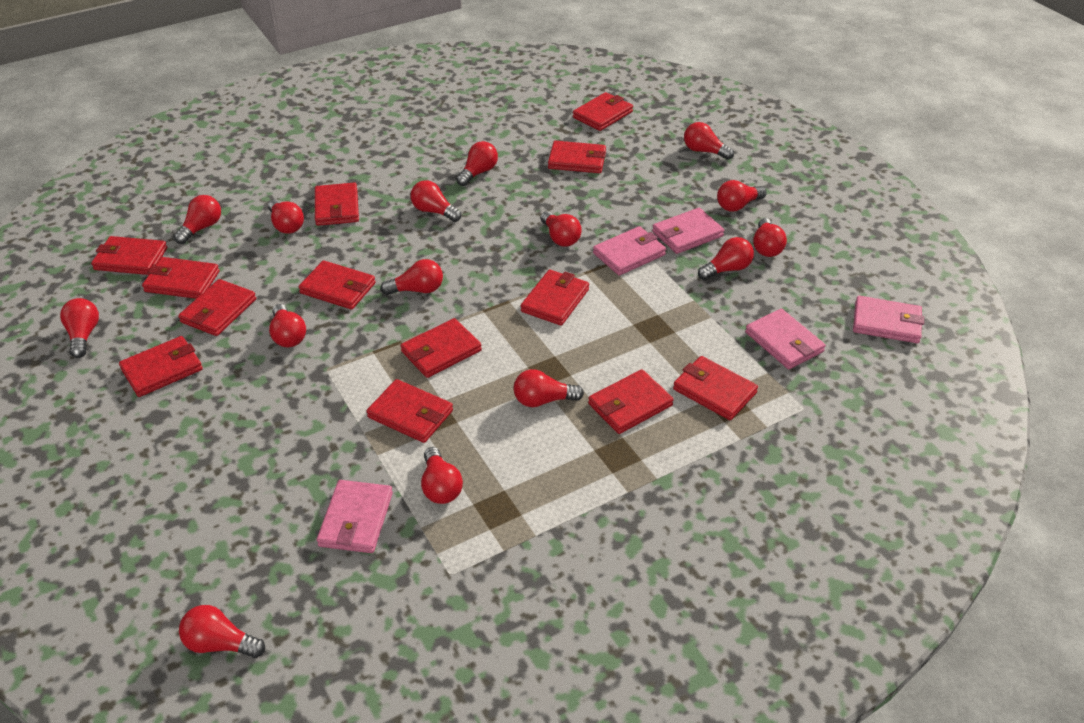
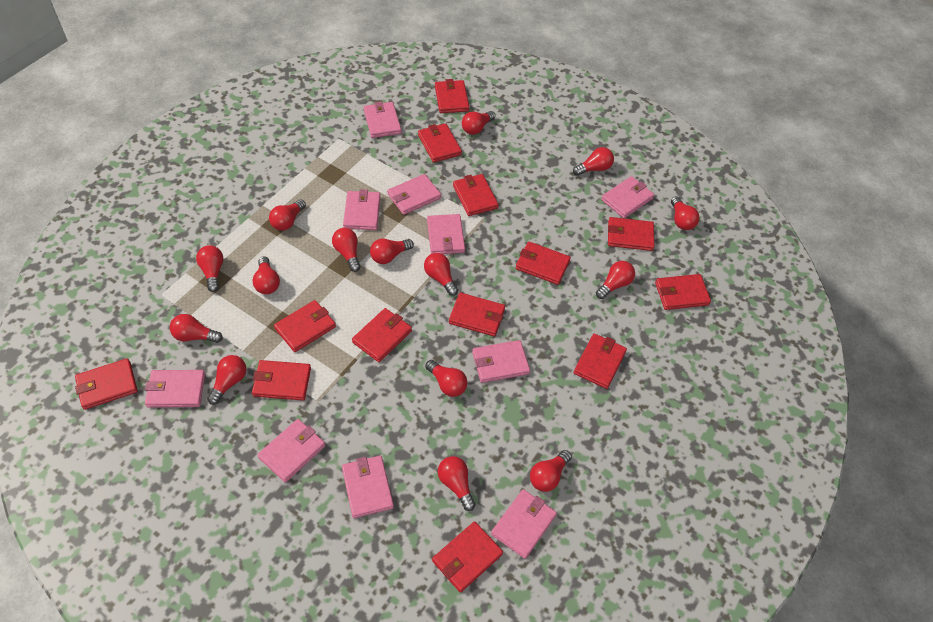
pink wallet: 5 -> 10

